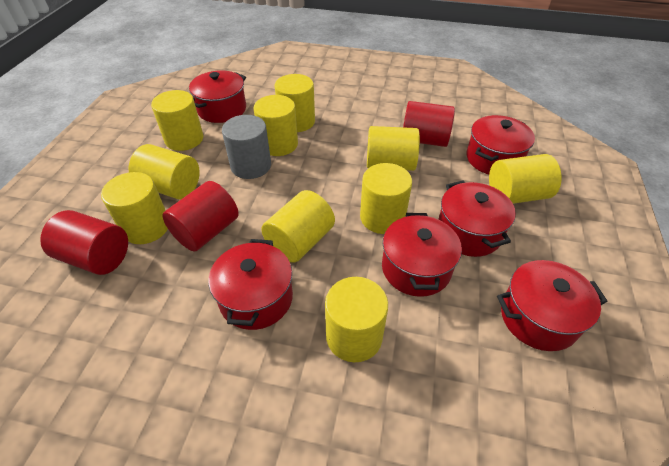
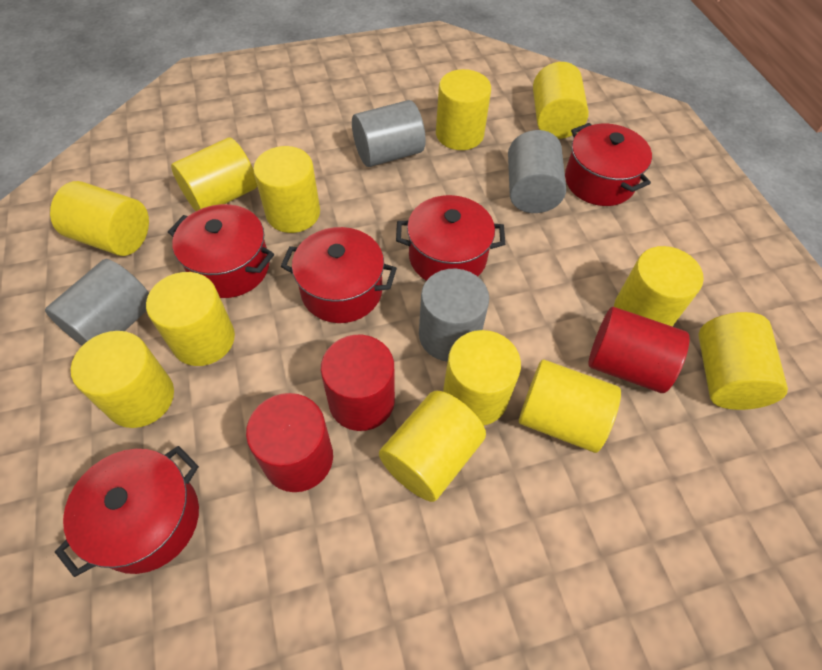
grey cylinder: 1 -> 4
red pot: 6 -> 5
yellow cylinder: 10 -> 12

